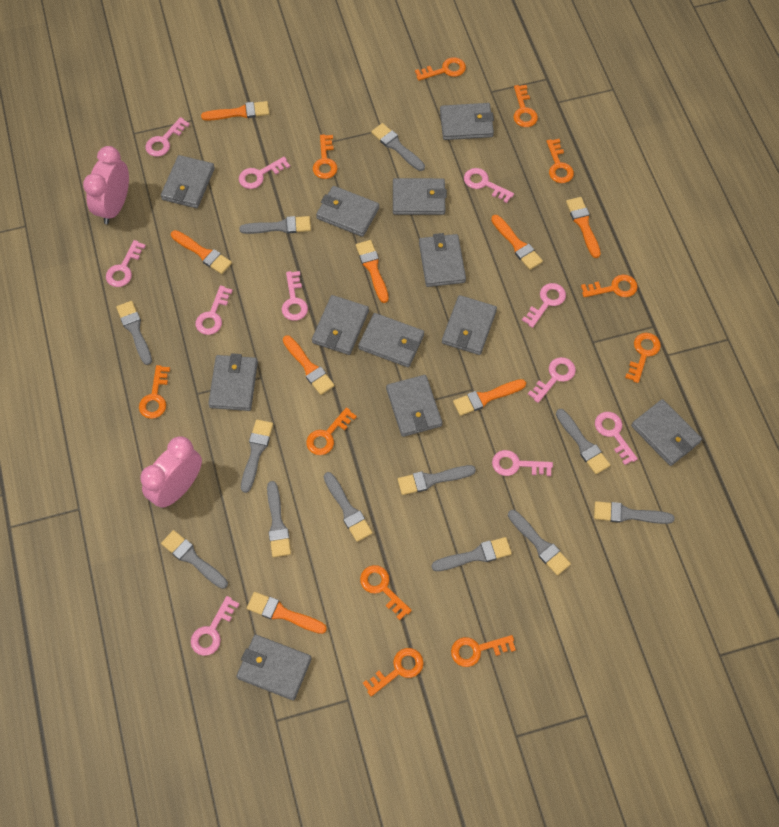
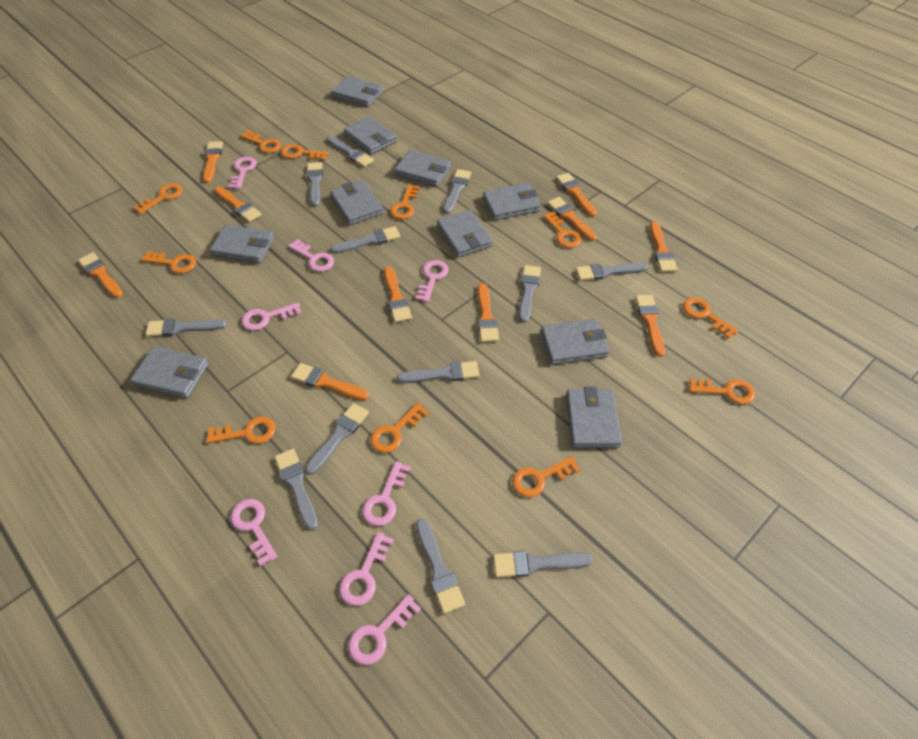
grey wallet: 12 -> 10
orange brush: 8 -> 10
pink clock: 2 -> 0
pink key: 11 -> 8

